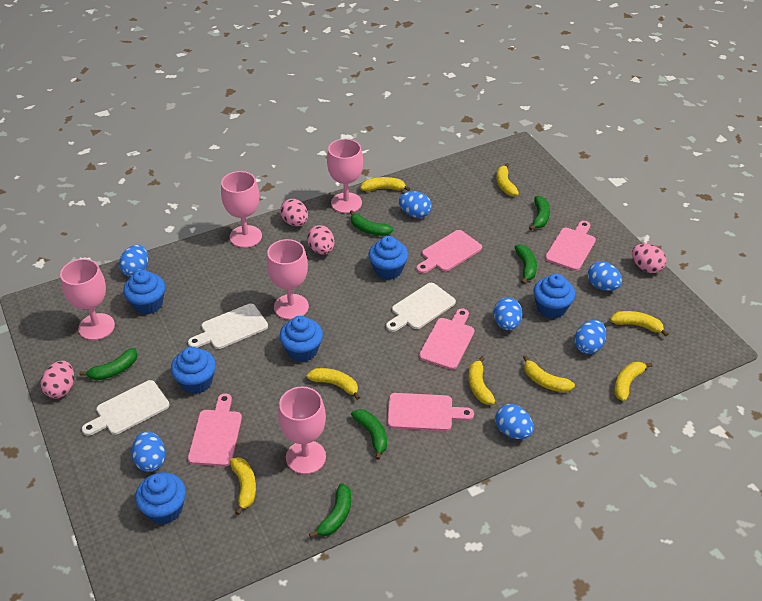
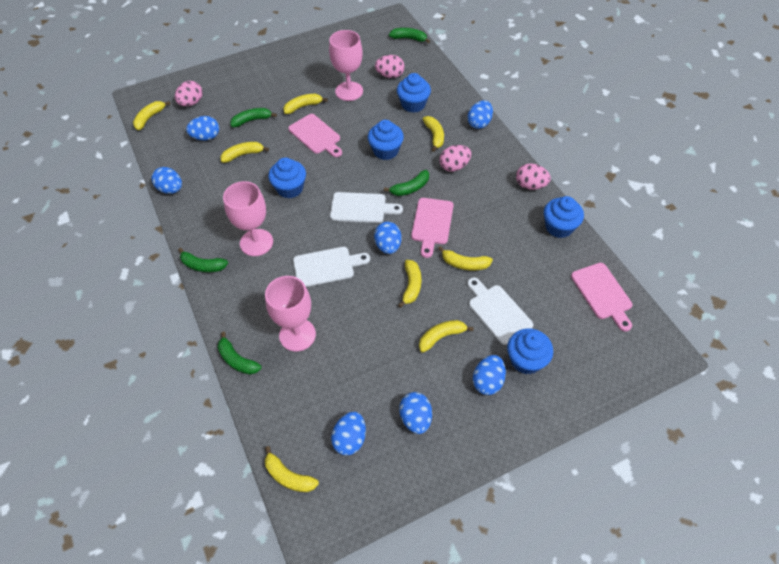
blue cupcake: 6 -> 5
green banana: 6 -> 5
pink cutting board: 5 -> 3
pink goblet: 5 -> 3

